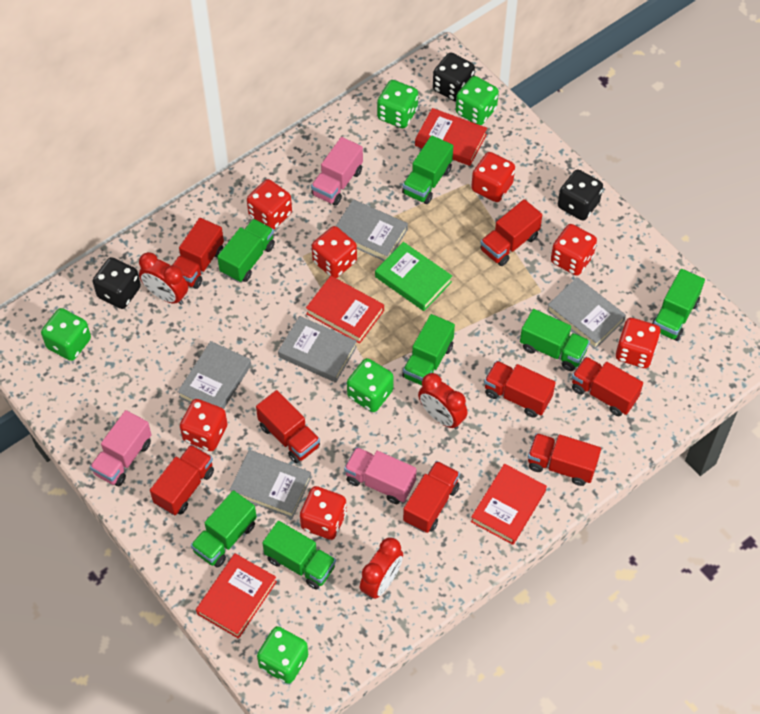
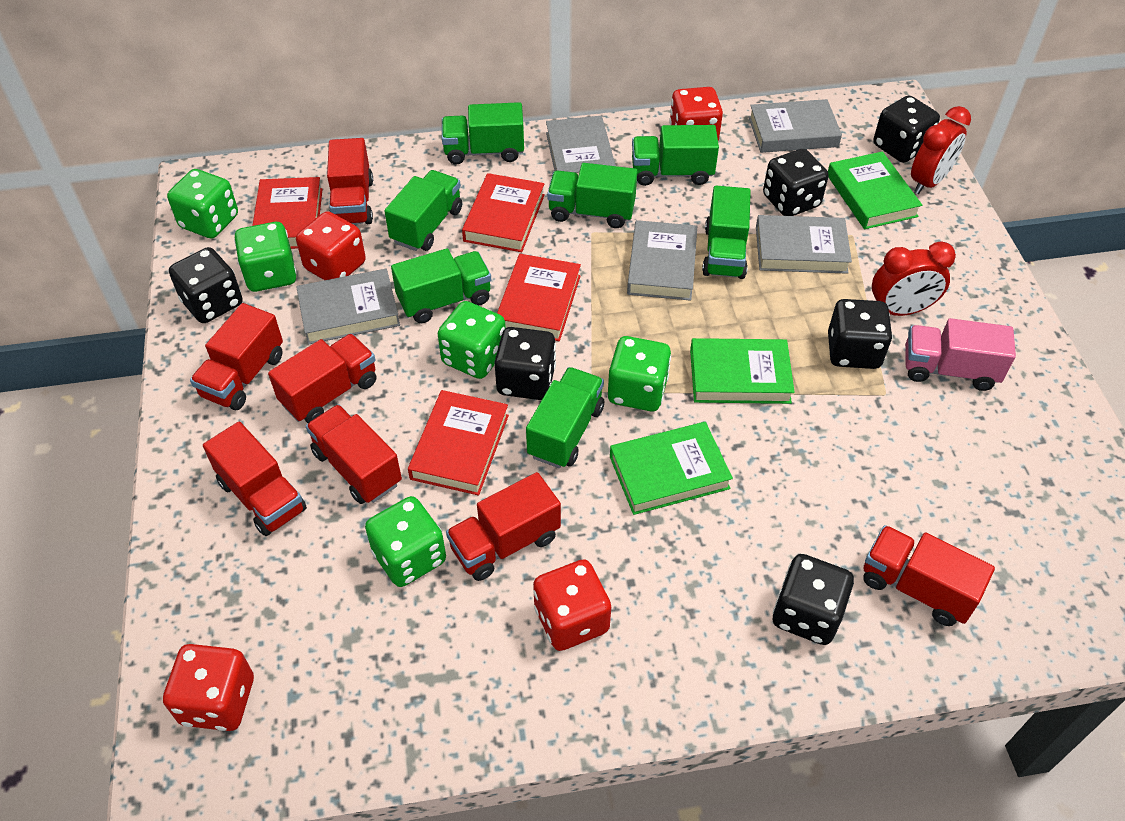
black dice: 3 -> 6
green book: 1 -> 3
pink truck: 3 -> 1
red clock: 3 -> 2
red dice: 7 -> 4
red truck: 8 -> 7

